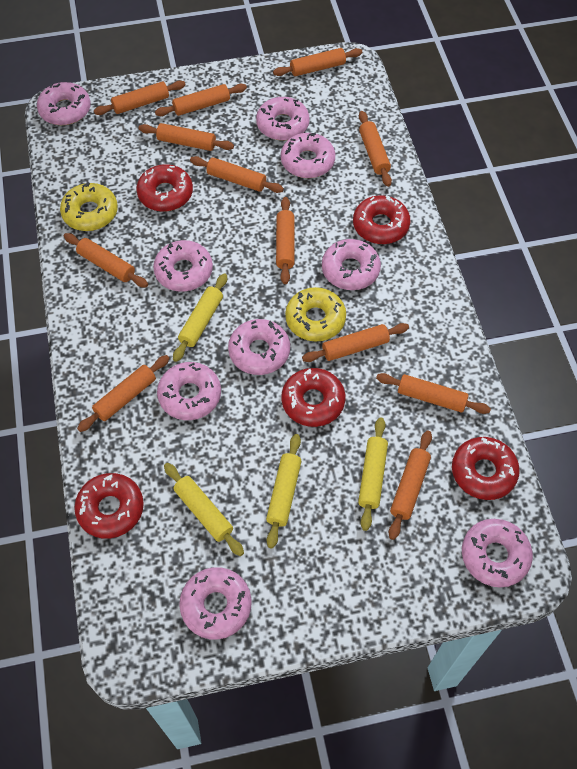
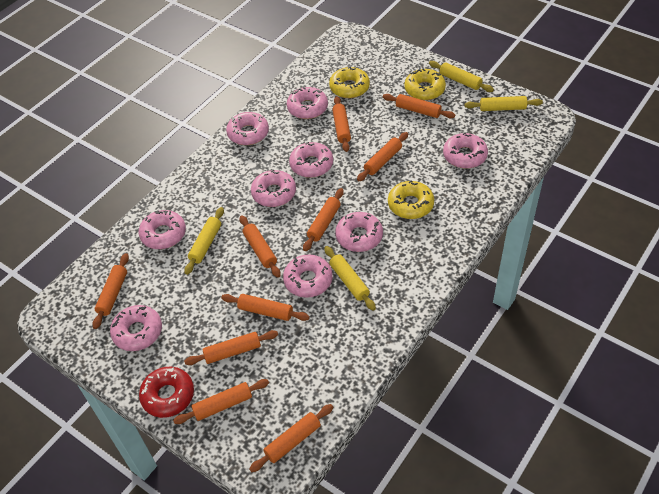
orange rolling pin: 12 -> 10
red donut: 5 -> 1
yellow donut: 2 -> 3

